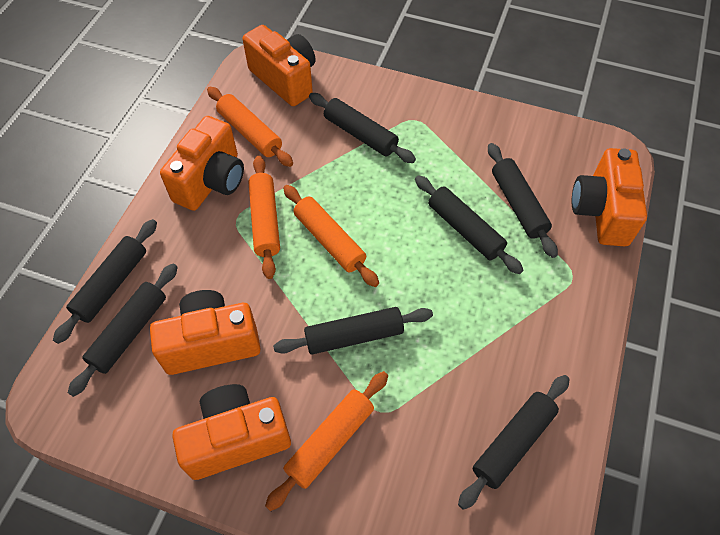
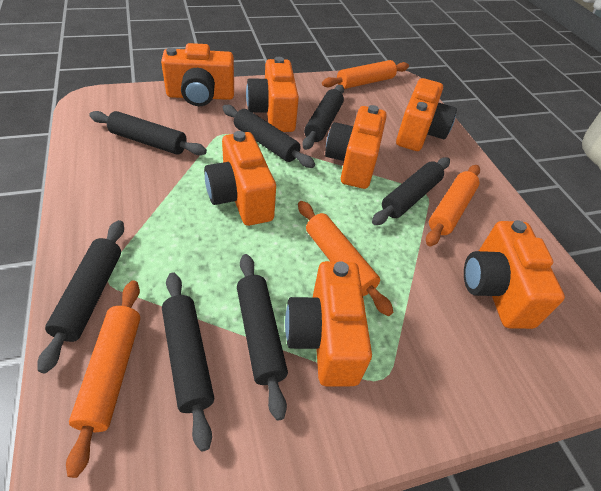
orange camera: 5 -> 7

